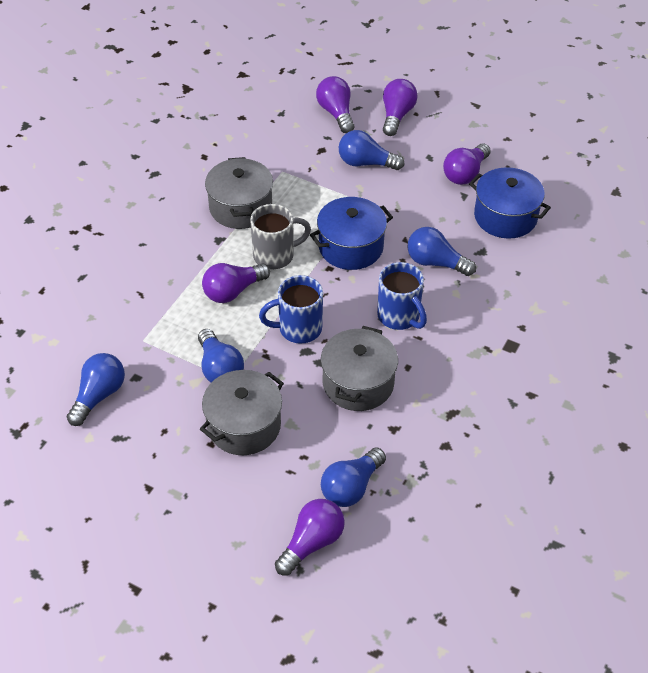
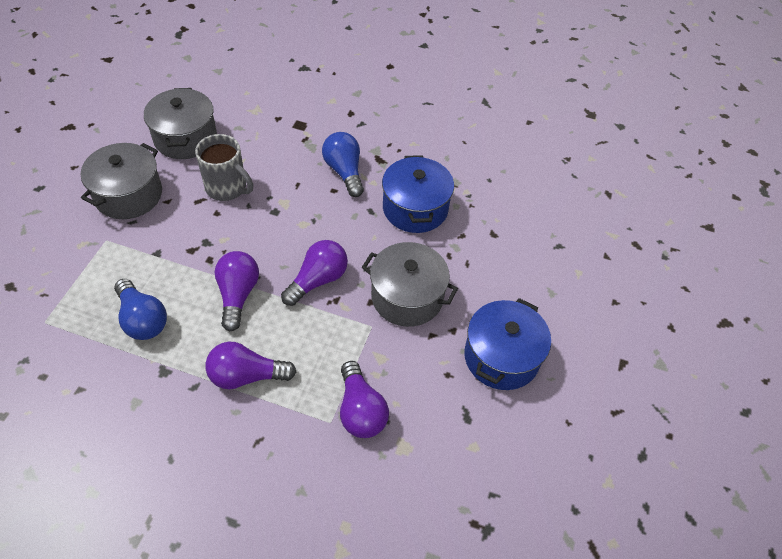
blue light bulb: 5 -> 2
blue mug: 2 -> 0
purple light bulb: 5 -> 4

